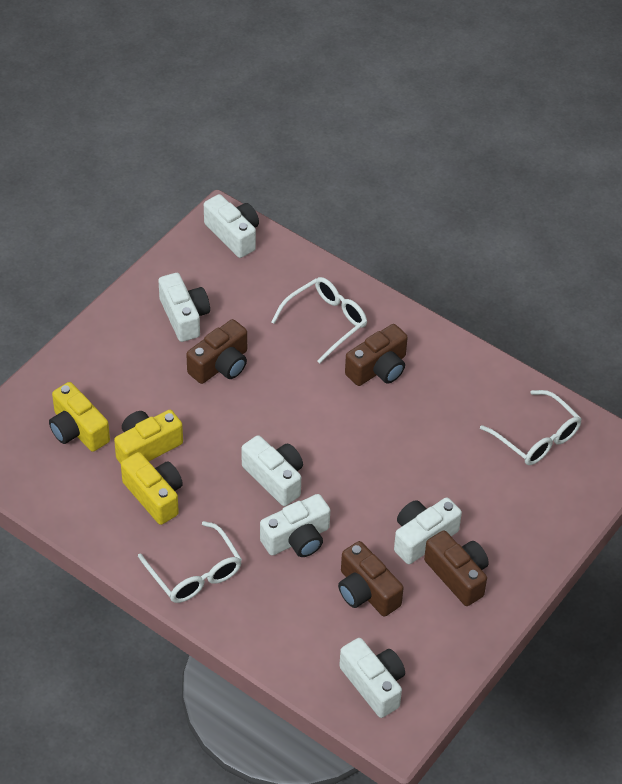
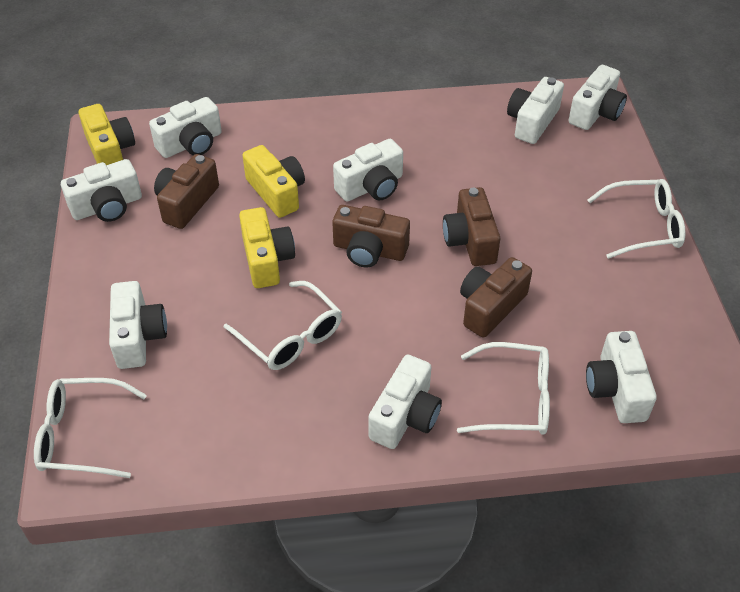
white camera: 6 -> 8
white glasses: 3 -> 4

